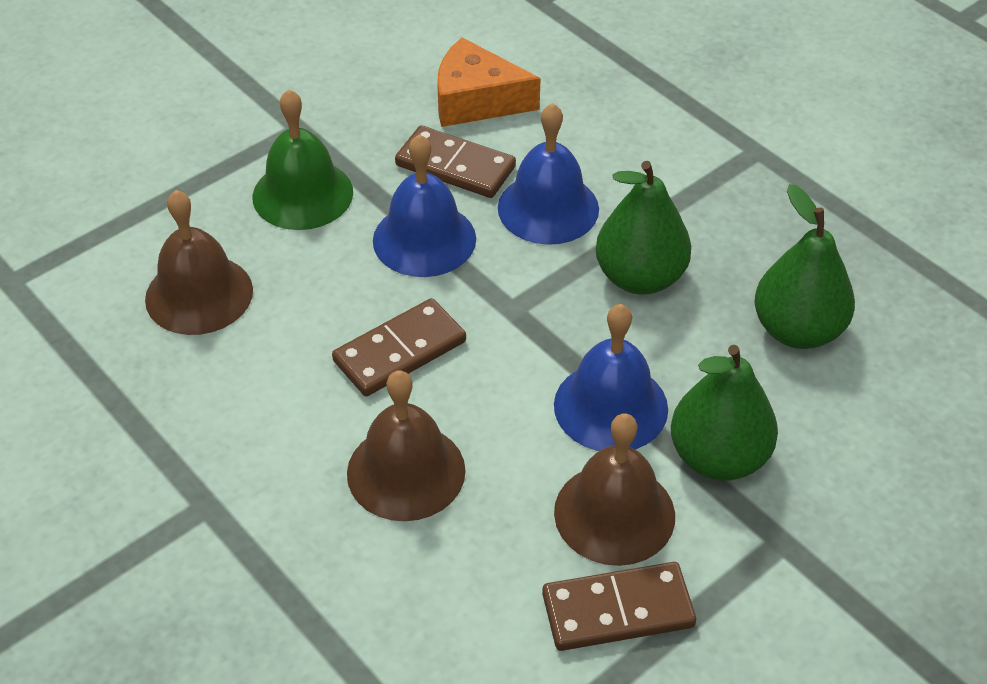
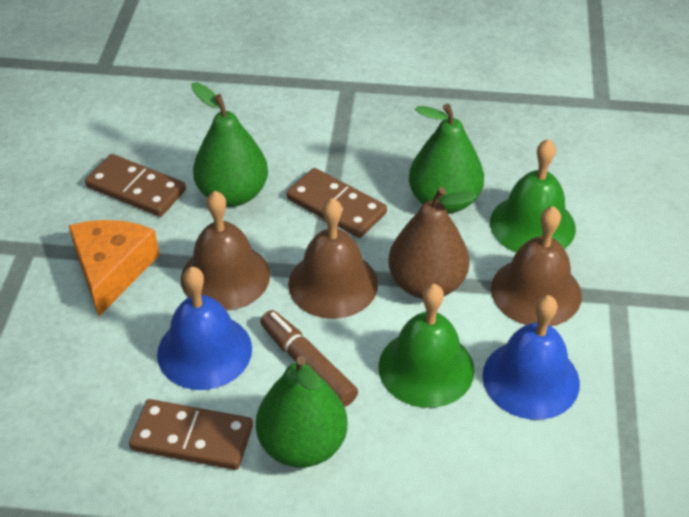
blue bell: 3 -> 2
brown marker: 0 -> 1
brown pear: 0 -> 1
green bell: 1 -> 2

